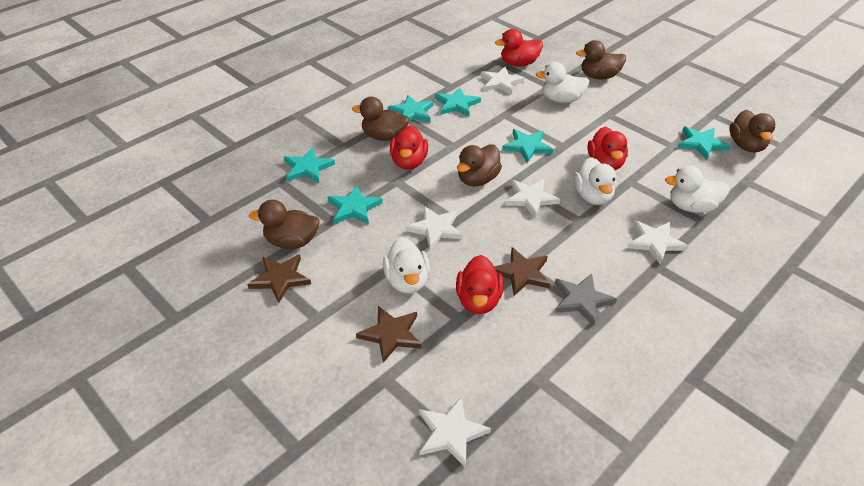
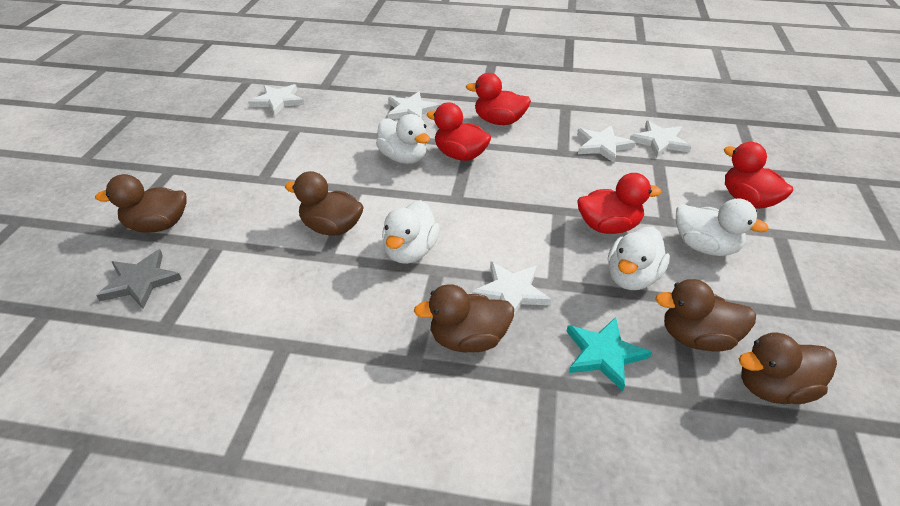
brown star: 3 -> 0
turquoise star: 6 -> 1

